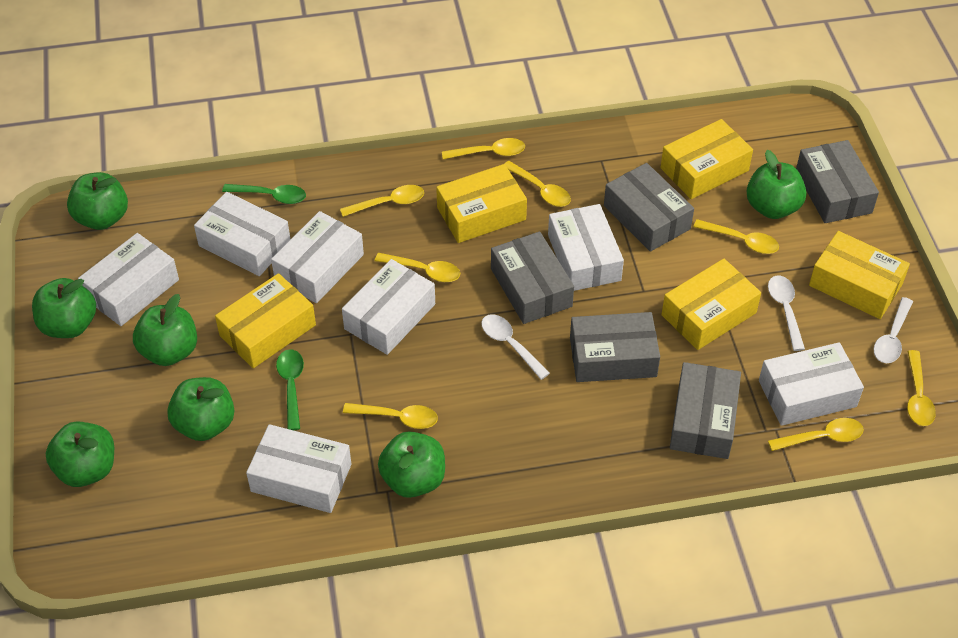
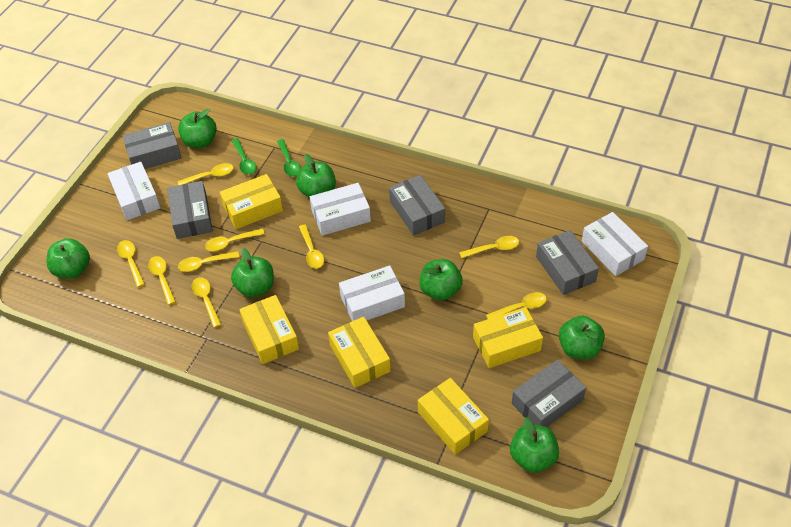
white box: 7 -> 4
white spoon: 3 -> 0
yellow spoon: 8 -> 9

